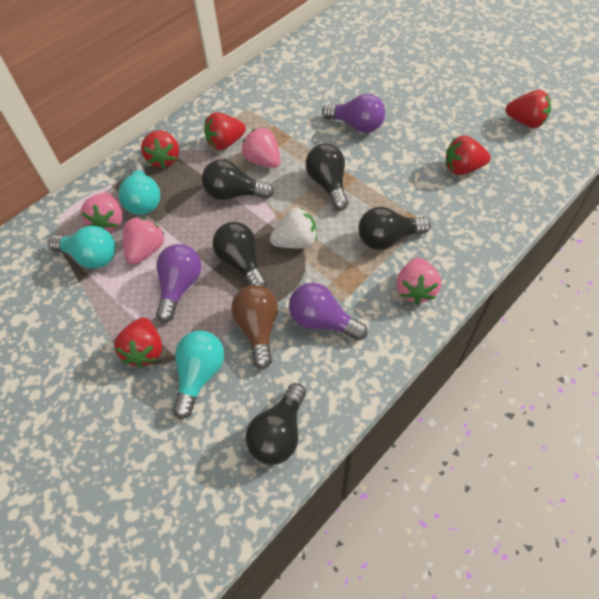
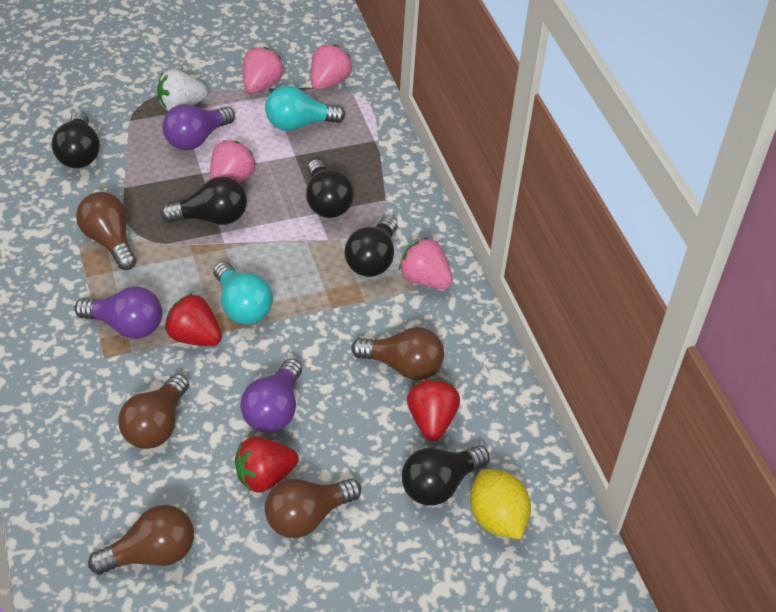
brown light bulb: 1 -> 5
red strawberry: 5 -> 3
turquoise light bulb: 3 -> 2
yellow lemon: 0 -> 1

